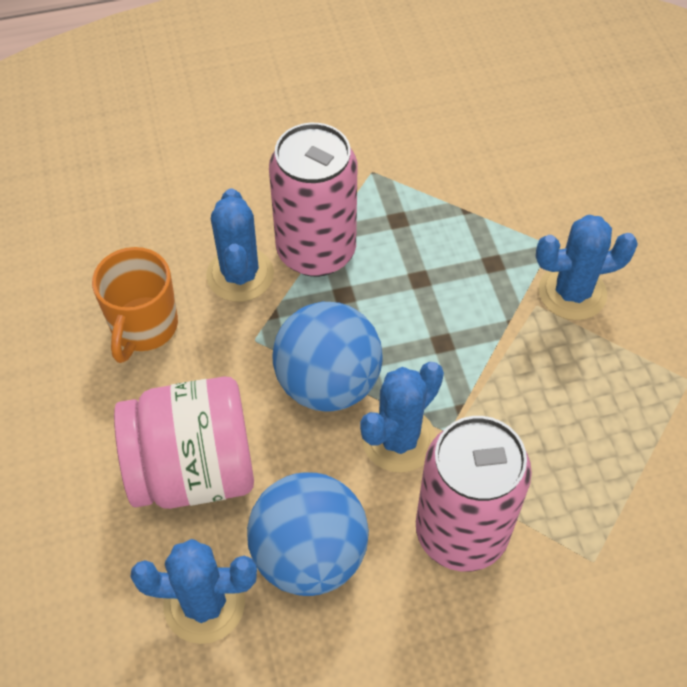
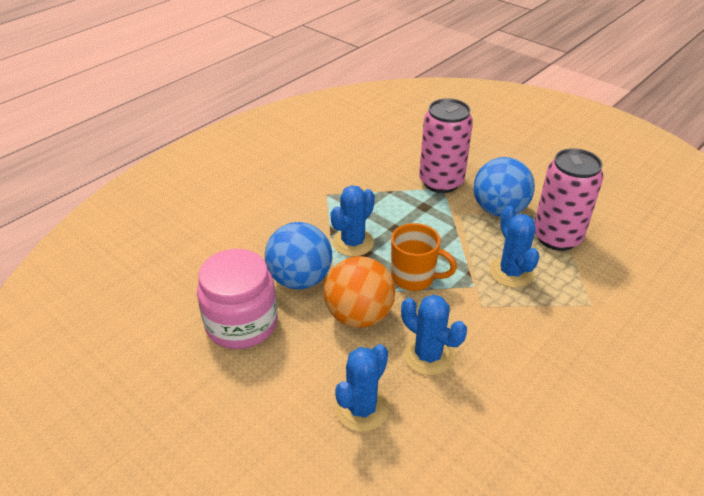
orange ball: 0 -> 1

